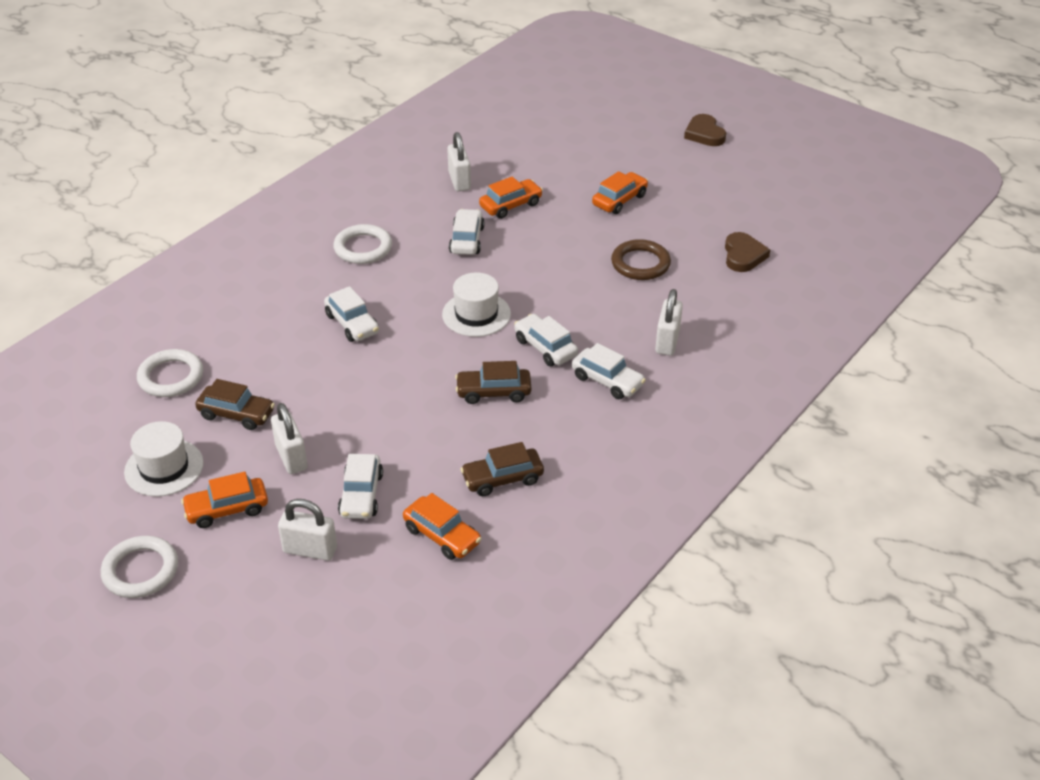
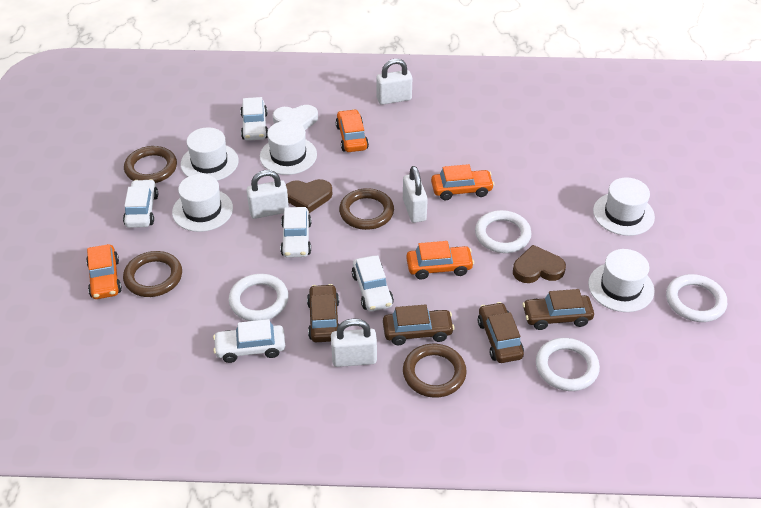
brown car: 3 -> 4
brown ring: 1 -> 4
white hat: 2 -> 5
white heart: 0 -> 1
white ring: 3 -> 4

